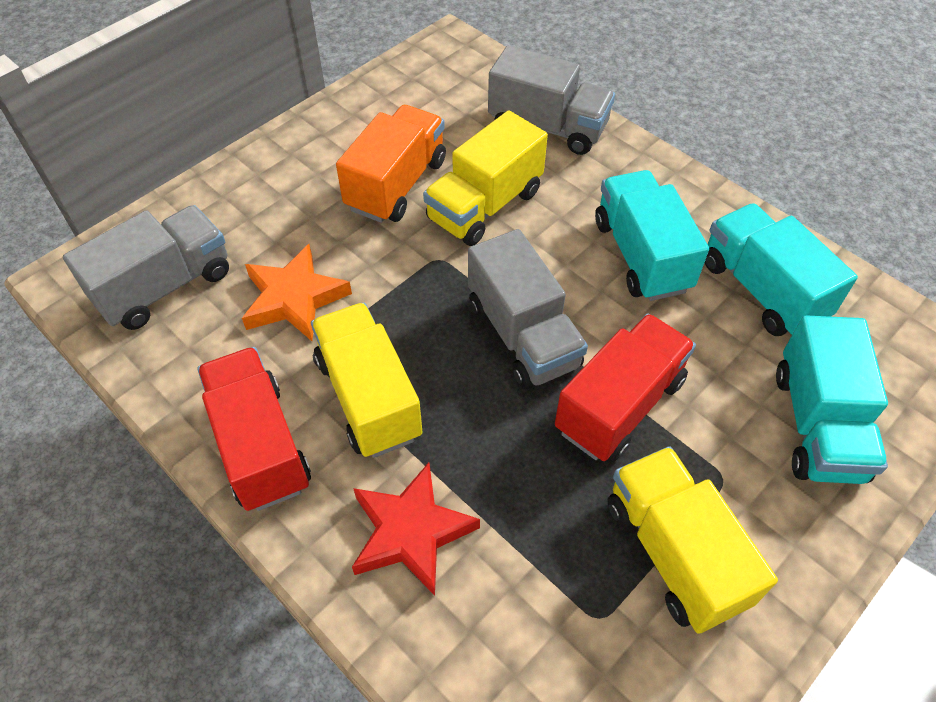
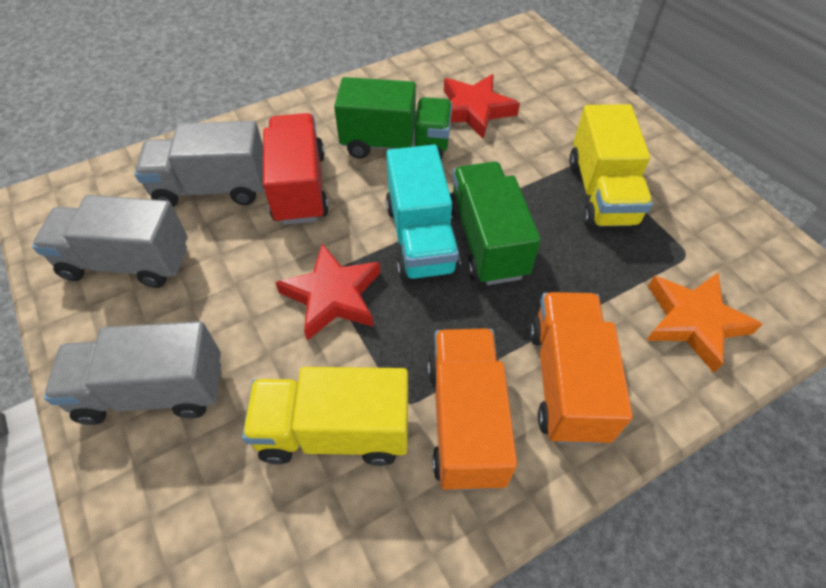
green truck: 0 -> 2
orange truck: 1 -> 2
red star: 1 -> 2
red truck: 2 -> 1
turquoise truck: 3 -> 1
yellow truck: 3 -> 2

